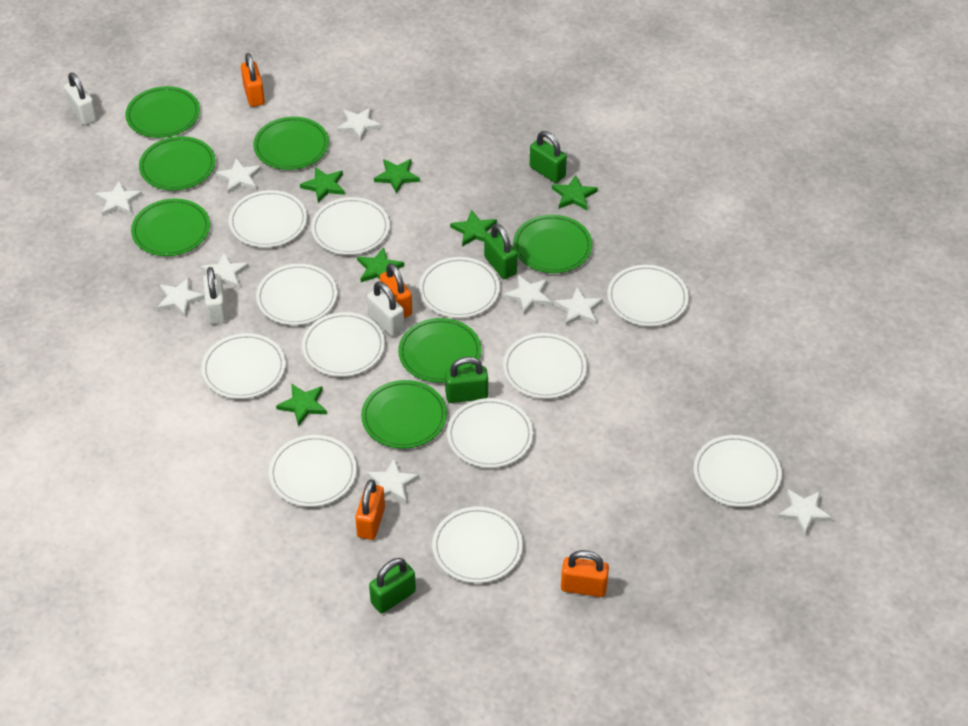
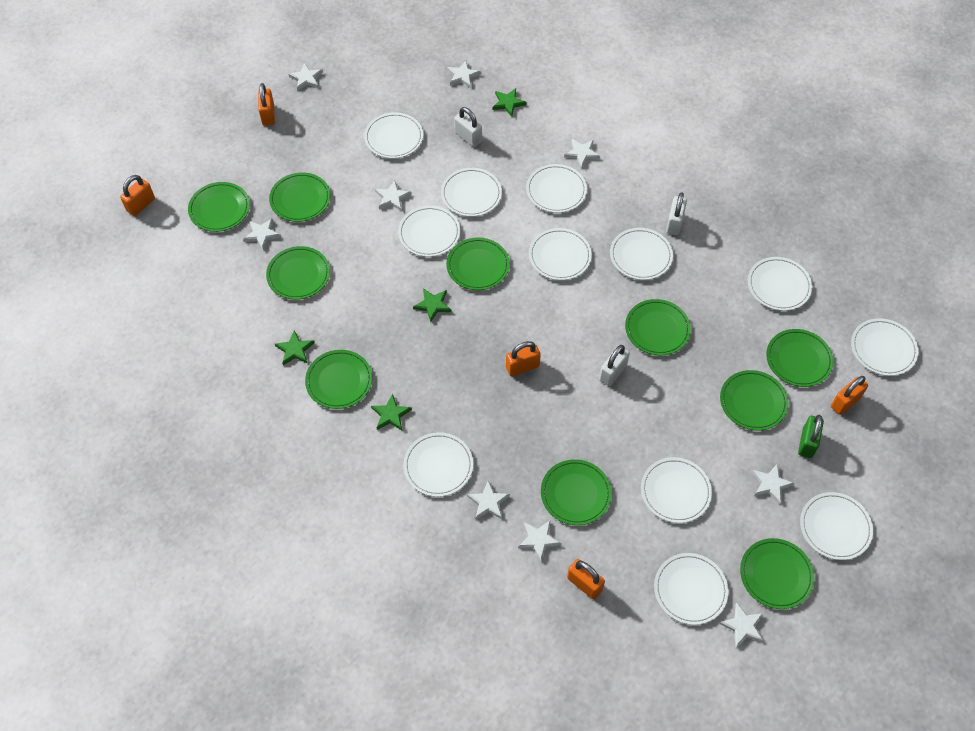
green padlock: 4 -> 1
green plate: 7 -> 10
green star: 6 -> 4
orange padlock: 4 -> 5

